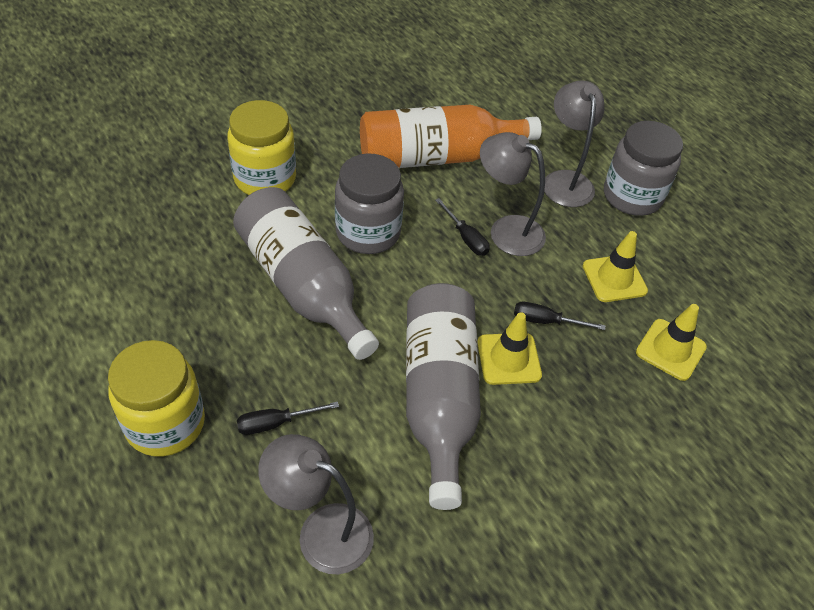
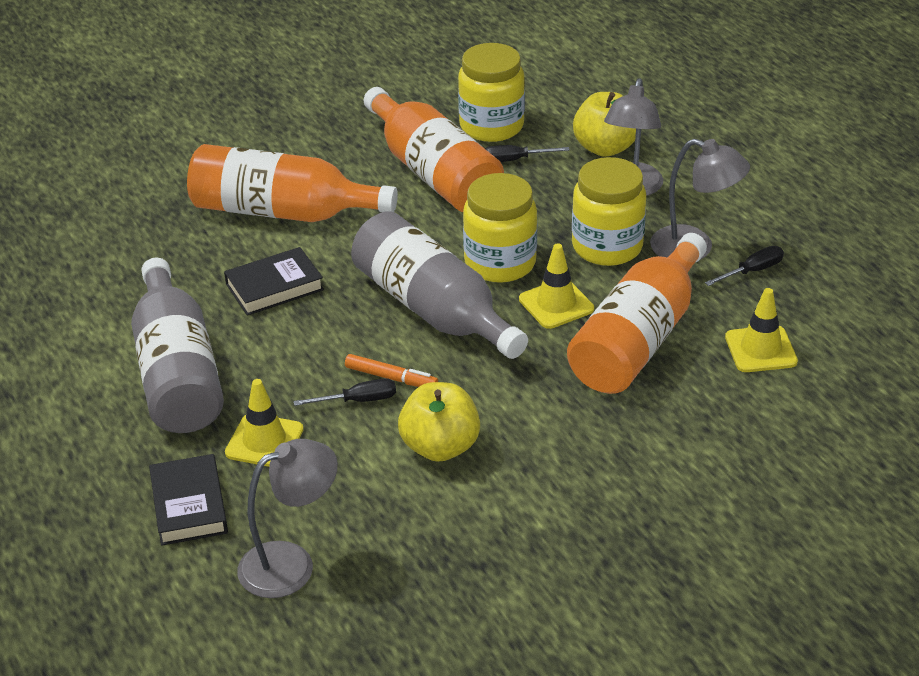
black book: 0 -> 2
grey jar: 2 -> 0
orange bottle: 1 -> 3
orange marker: 0 -> 1
yellow apple: 0 -> 2
yellow jar: 2 -> 3

